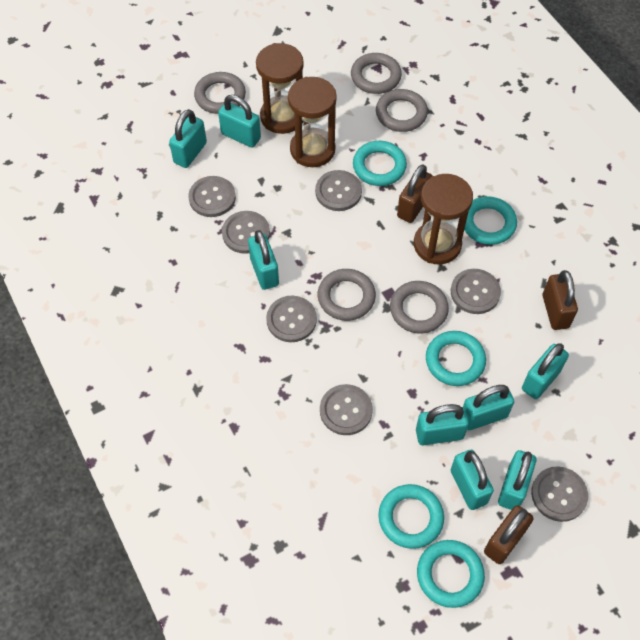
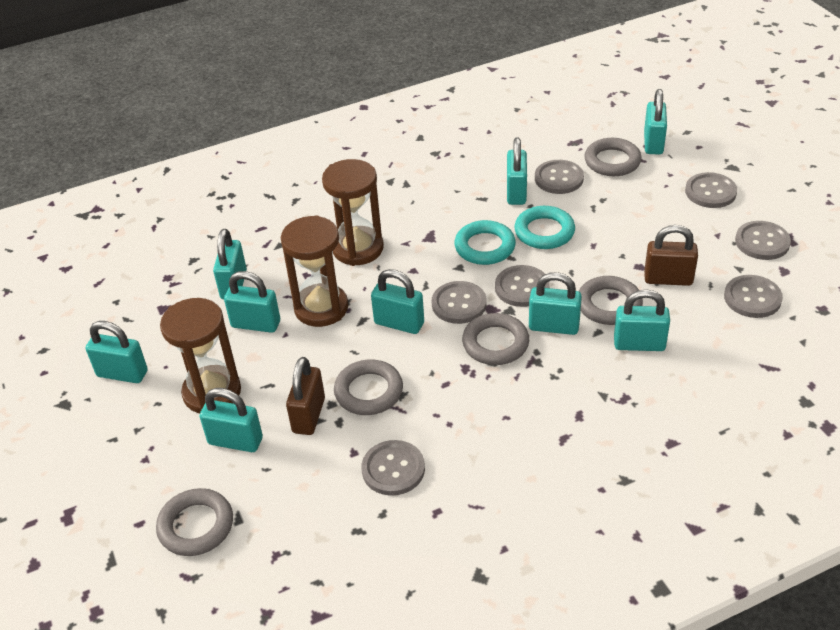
brown padlock: 3 -> 2
turquoise padlock: 8 -> 9
turquoise ring: 5 -> 2

